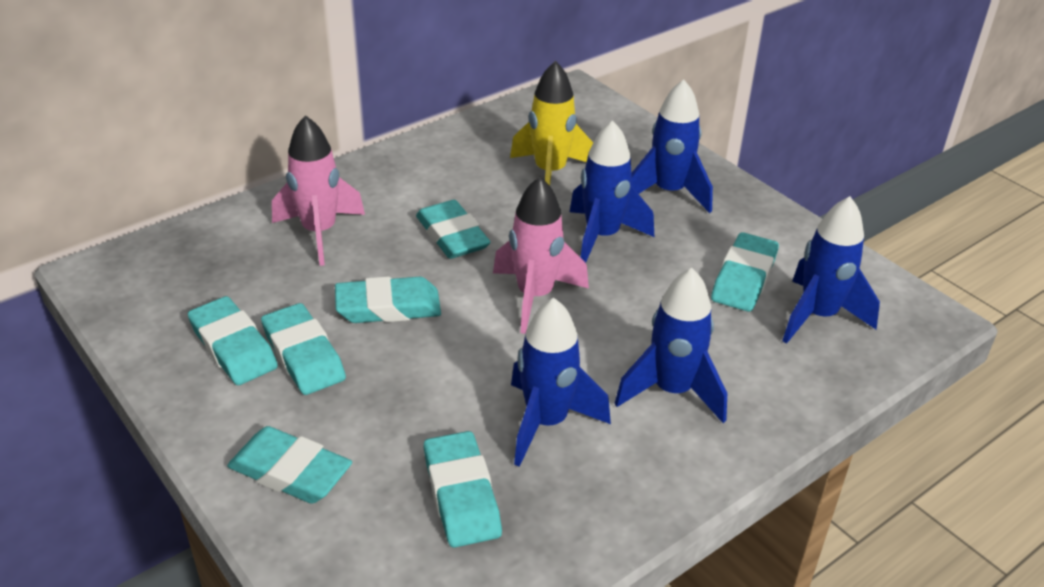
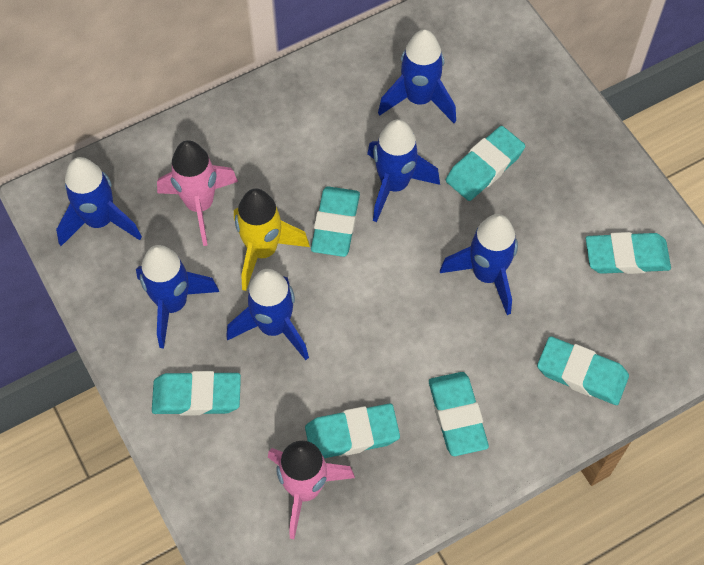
blue rocket: 5 -> 6

